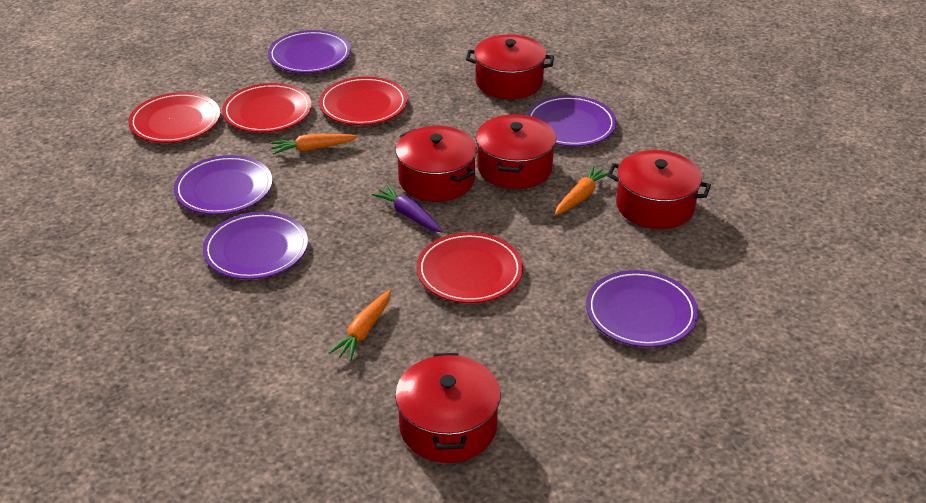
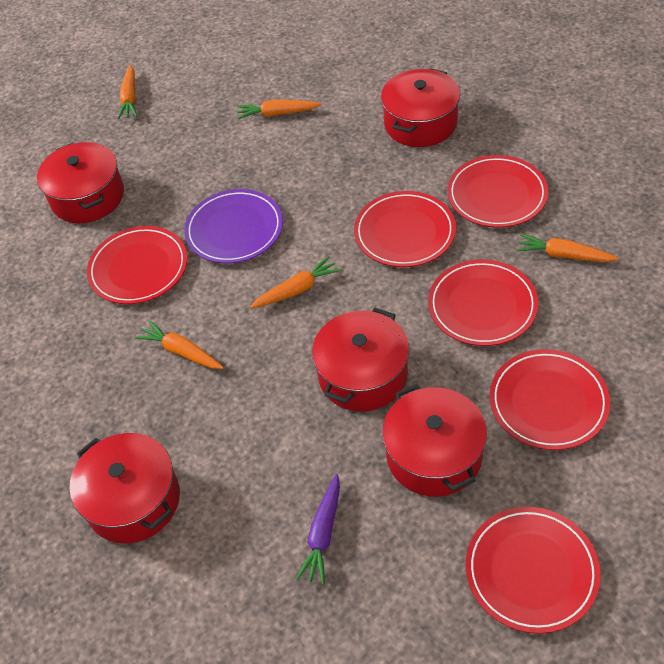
orange carrot: 3 -> 5
purple plate: 5 -> 1
red plate: 4 -> 6

